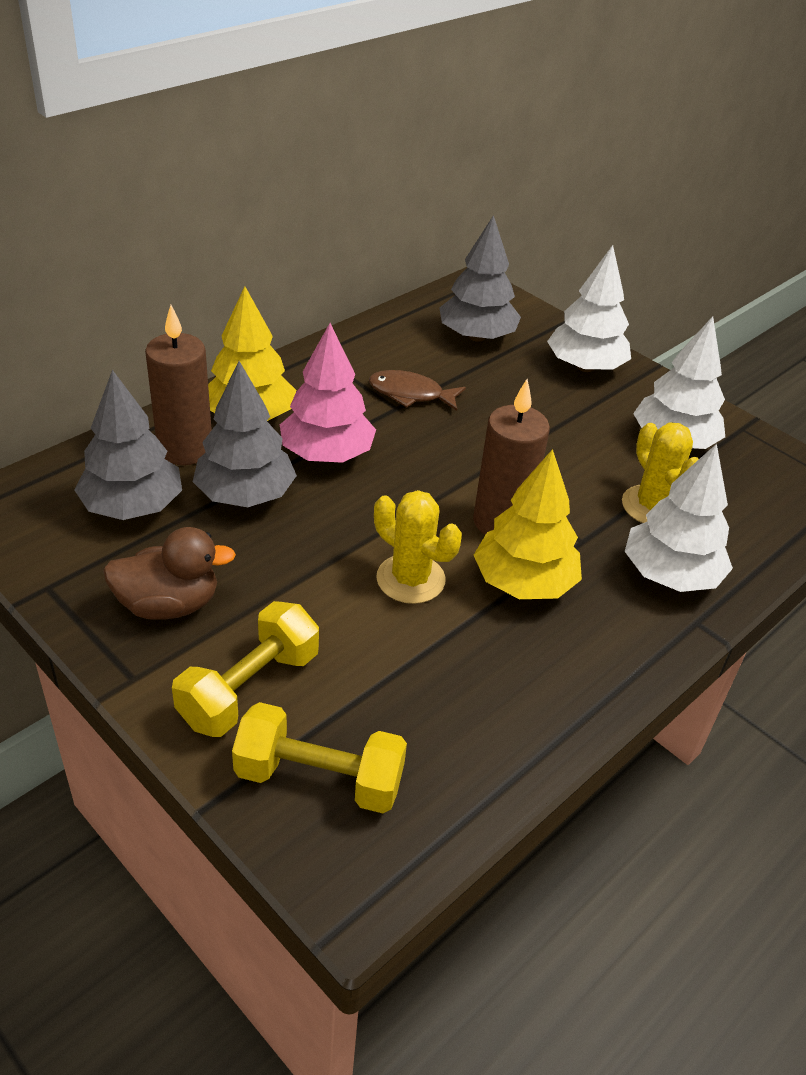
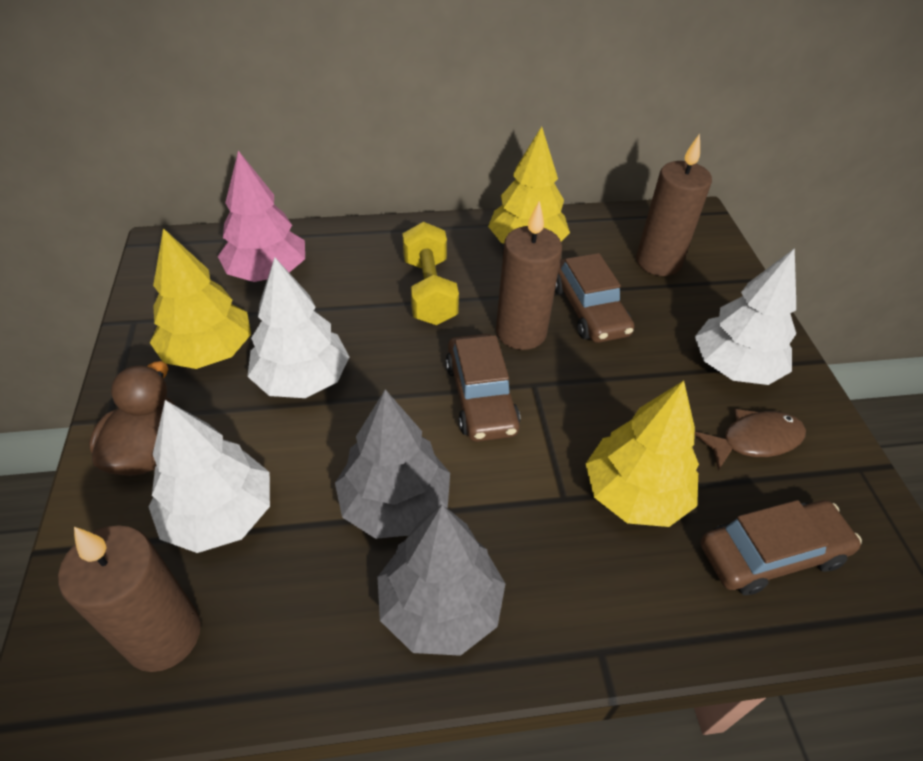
brown candle: 2 -> 3
brown car: 0 -> 3
grey tree: 3 -> 2
yellow cactus: 2 -> 0
yellow dumbbell: 2 -> 1
yellow tree: 2 -> 3

